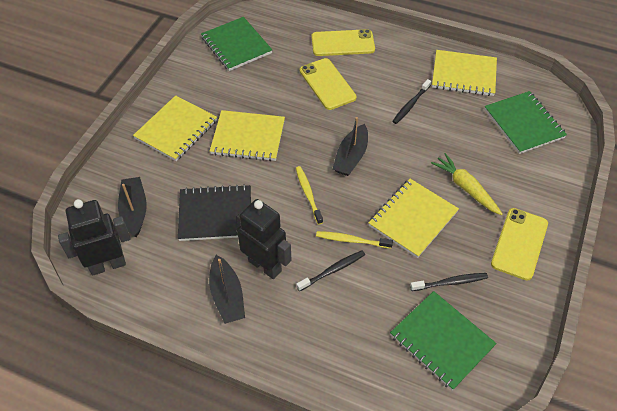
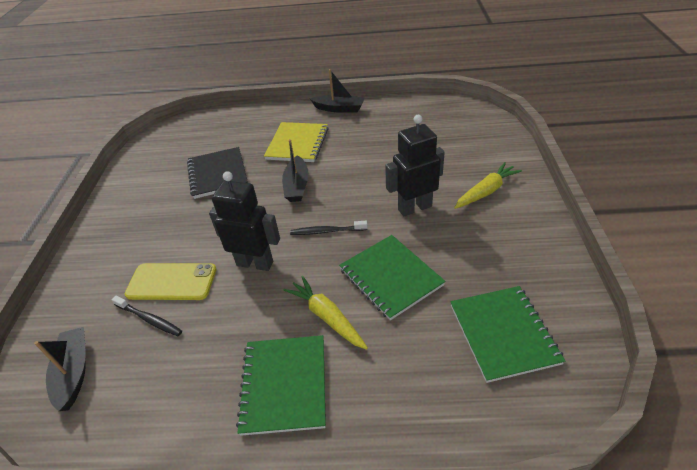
black toothbrush: 3 -> 2
yellow carrot: 1 -> 2
yellow notebook: 4 -> 1
yellow phone: 3 -> 1
yellow toothbrush: 2 -> 0

